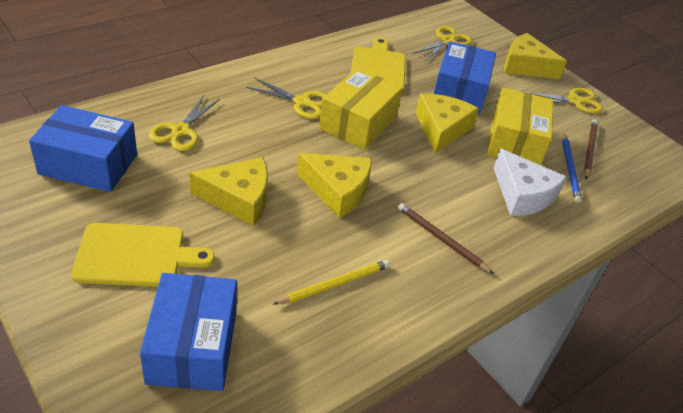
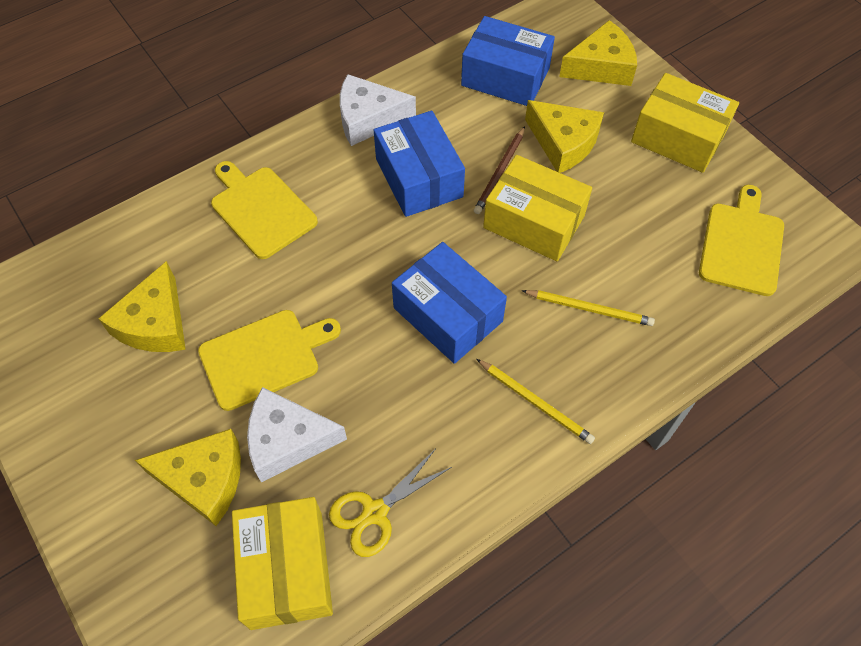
blue pencil: 1 -> 0
brown pencil: 2 -> 1
white cheese: 1 -> 2
yellow box: 2 -> 3
yellow cutting board: 2 -> 3
yellow pencil: 1 -> 2
yellow scissors: 4 -> 1

